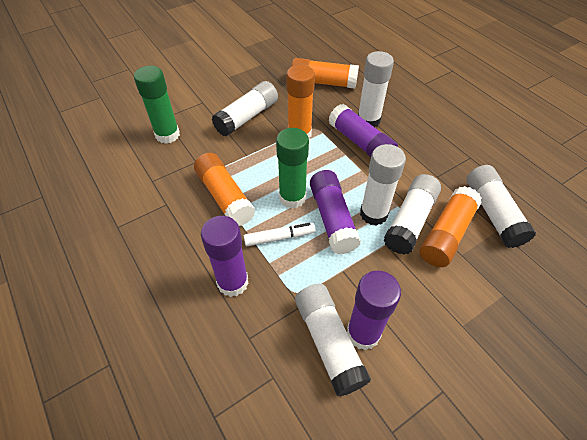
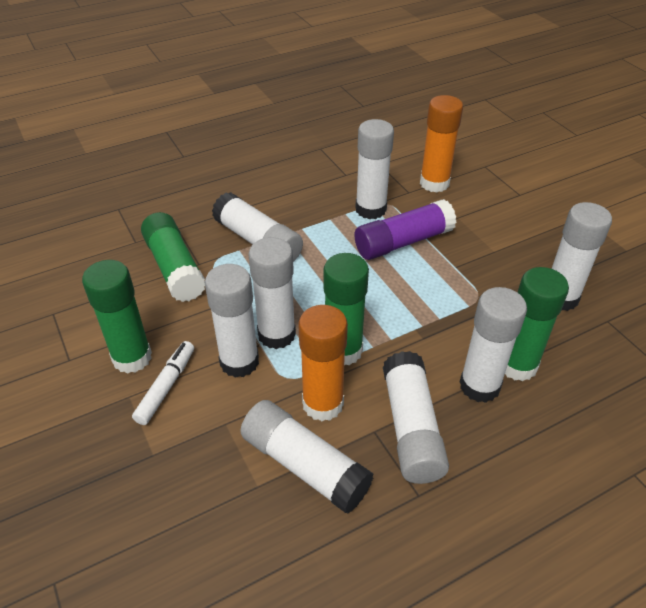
green glue stick: 2 -> 4
orange glue stick: 4 -> 2
purple glue stick: 4 -> 1
white glue stick: 6 -> 8

